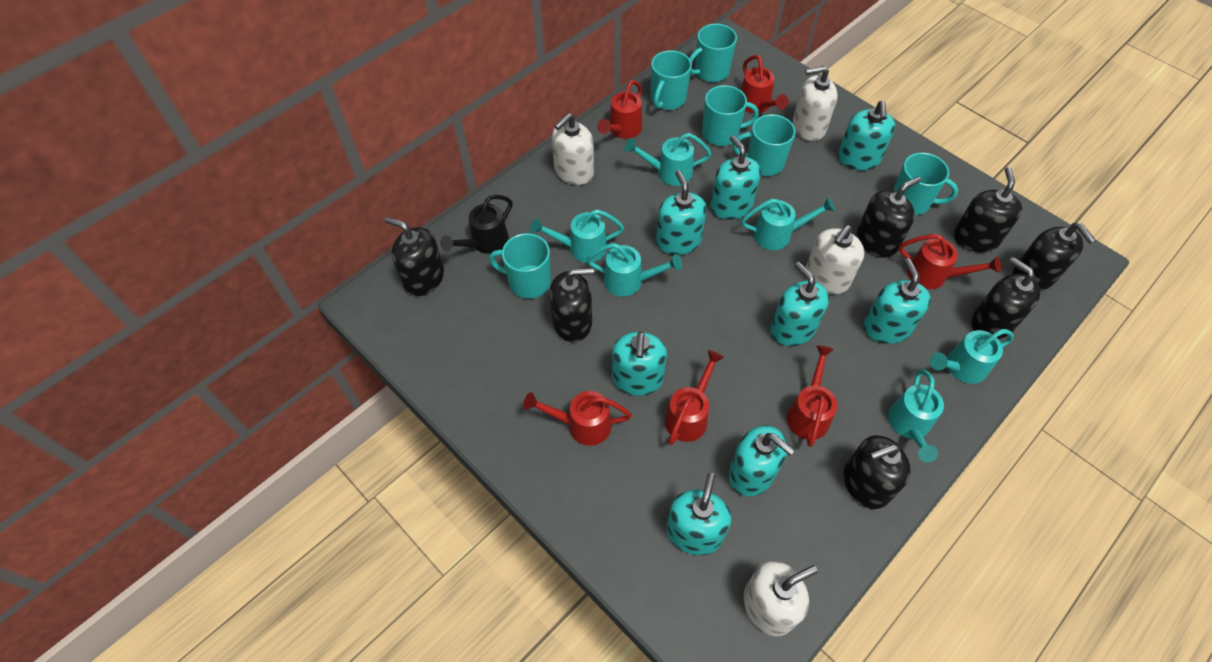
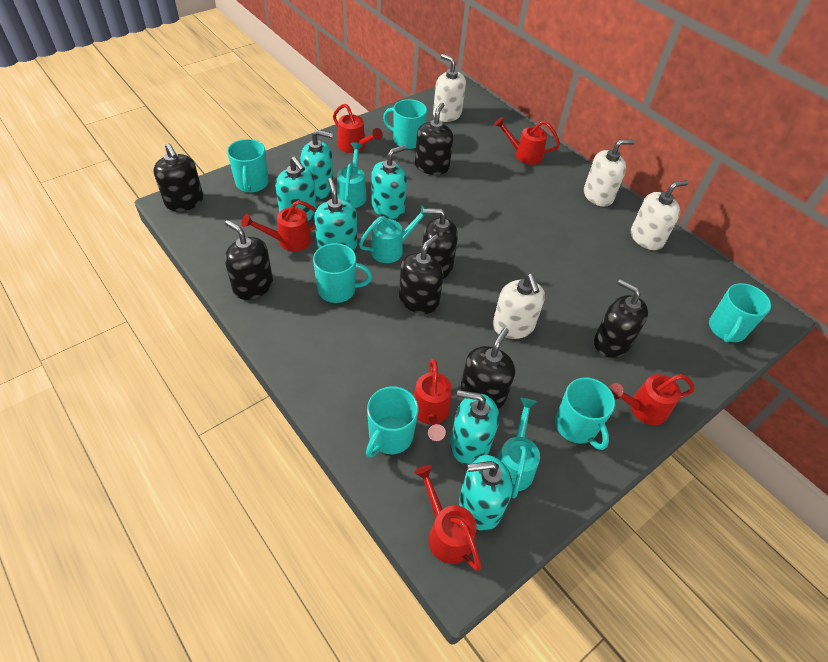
black watering can: 1 -> 0
turquoise soap dispenser: 8 -> 6
turquoise watering can: 6 -> 3

